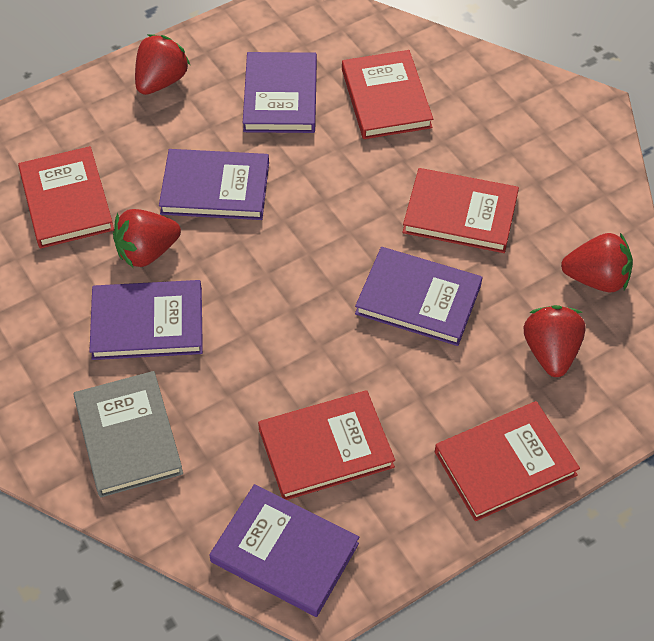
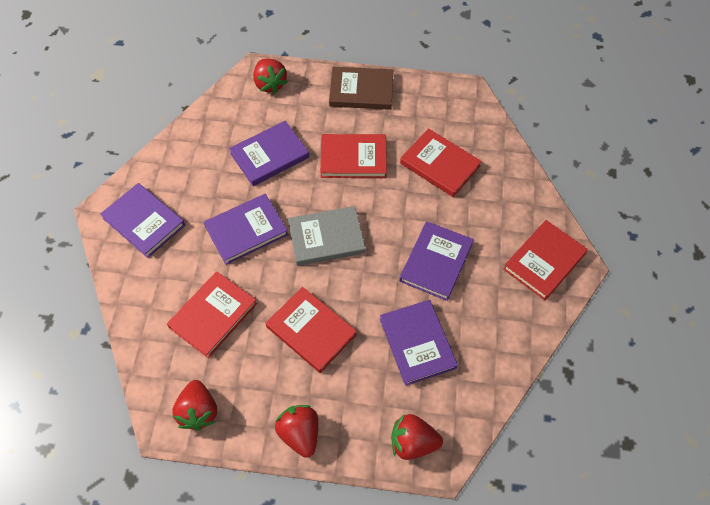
brown book: 0 -> 1

